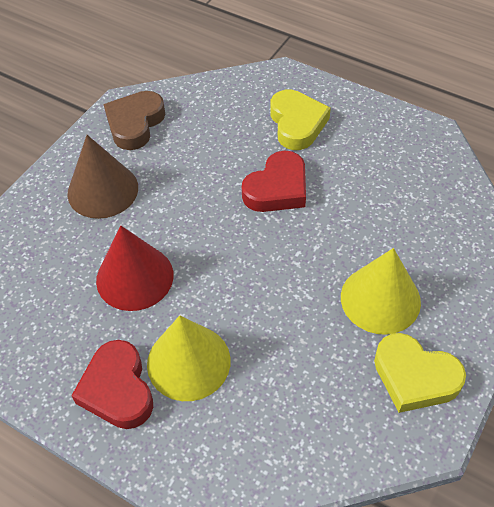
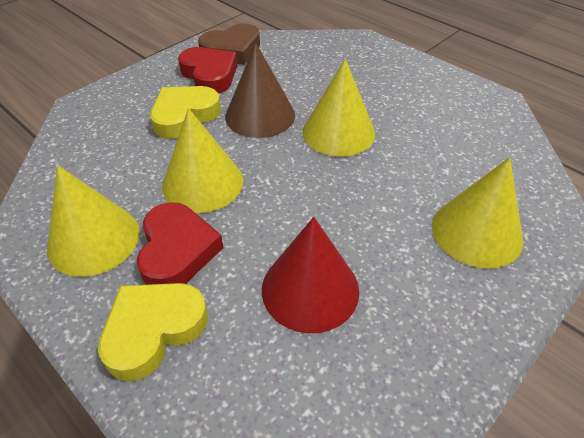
yellow cone: 2 -> 4

